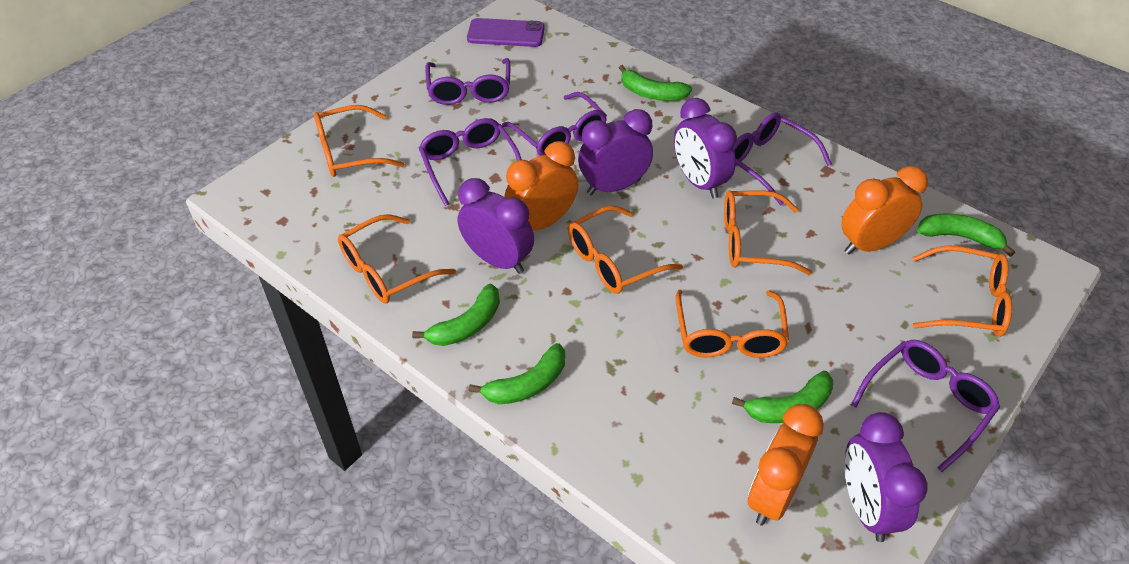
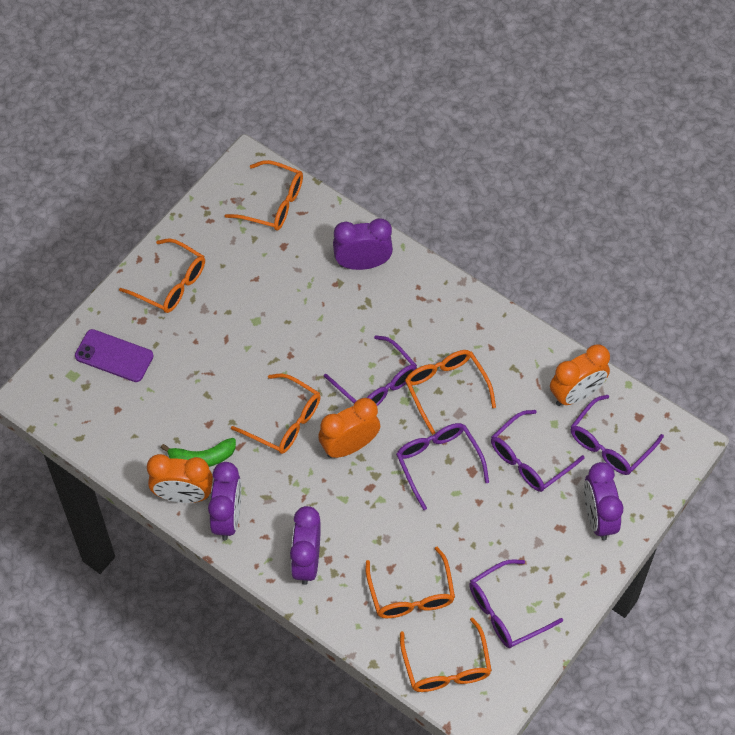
green banana: 5 -> 1

